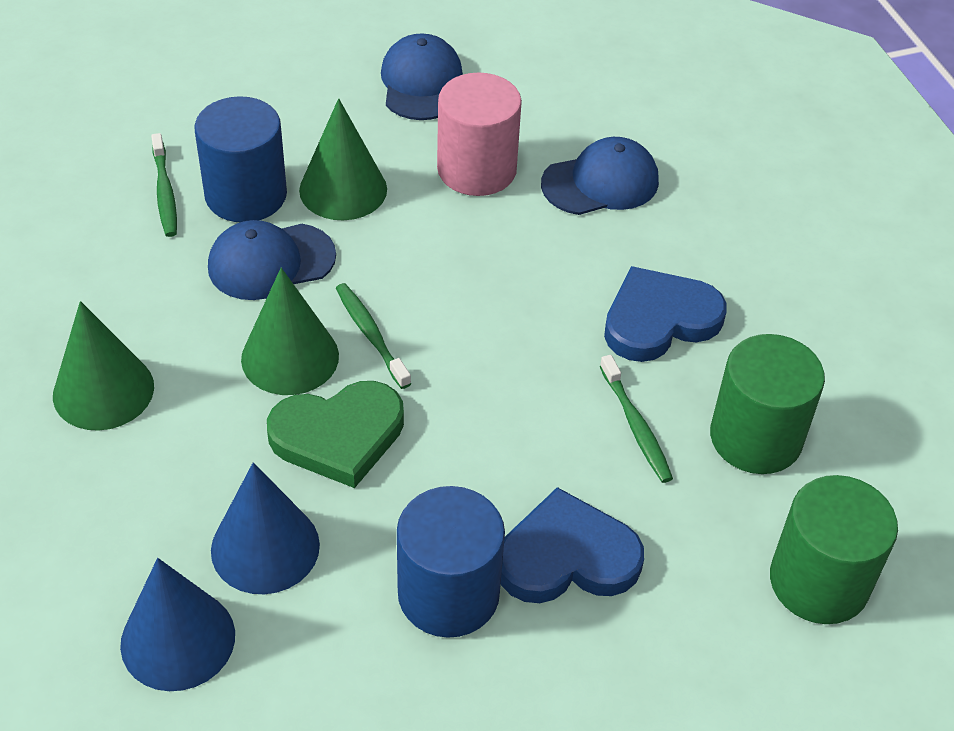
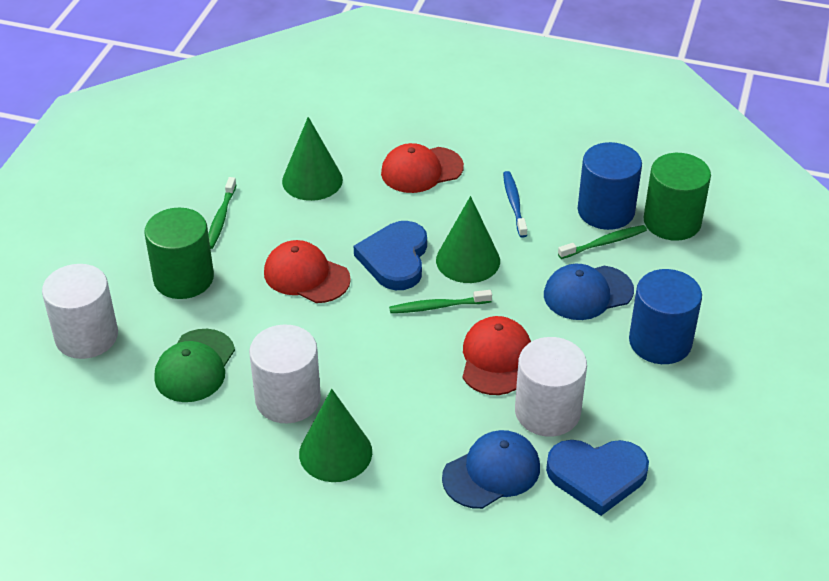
blue cap: 3 -> 2
blue cone: 2 -> 0
blue toothbrush: 0 -> 1
green cap: 0 -> 1
green heart: 1 -> 0
pink cylinder: 1 -> 0
red cap: 0 -> 3
white cylinder: 0 -> 3

